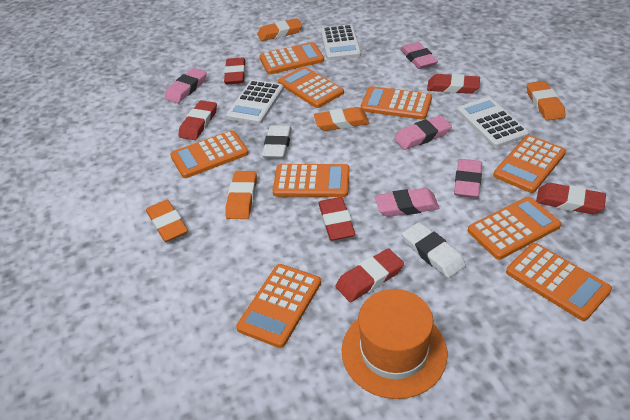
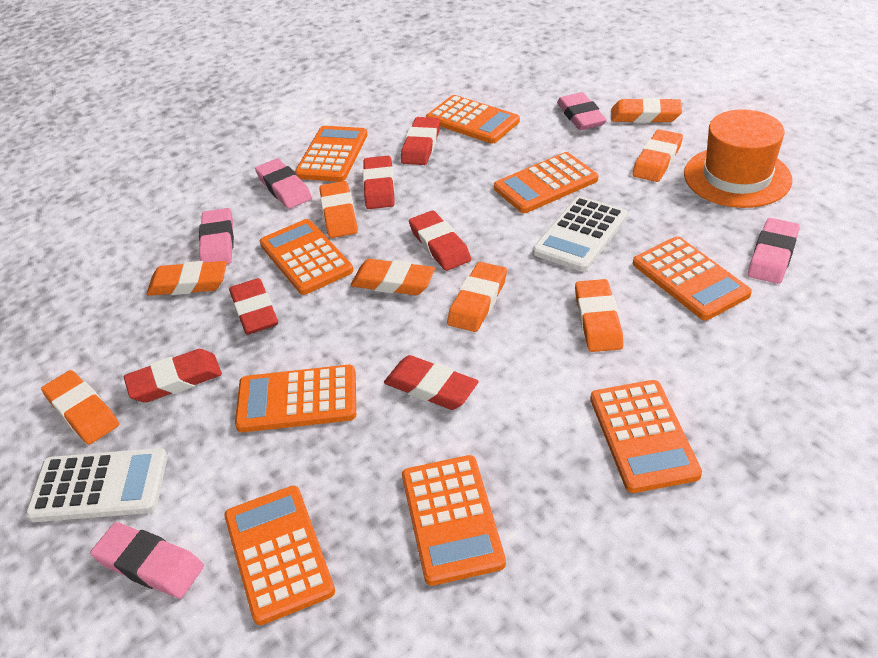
orange eraser: 5 -> 8
white calculator: 3 -> 2
white eraser: 2 -> 0

